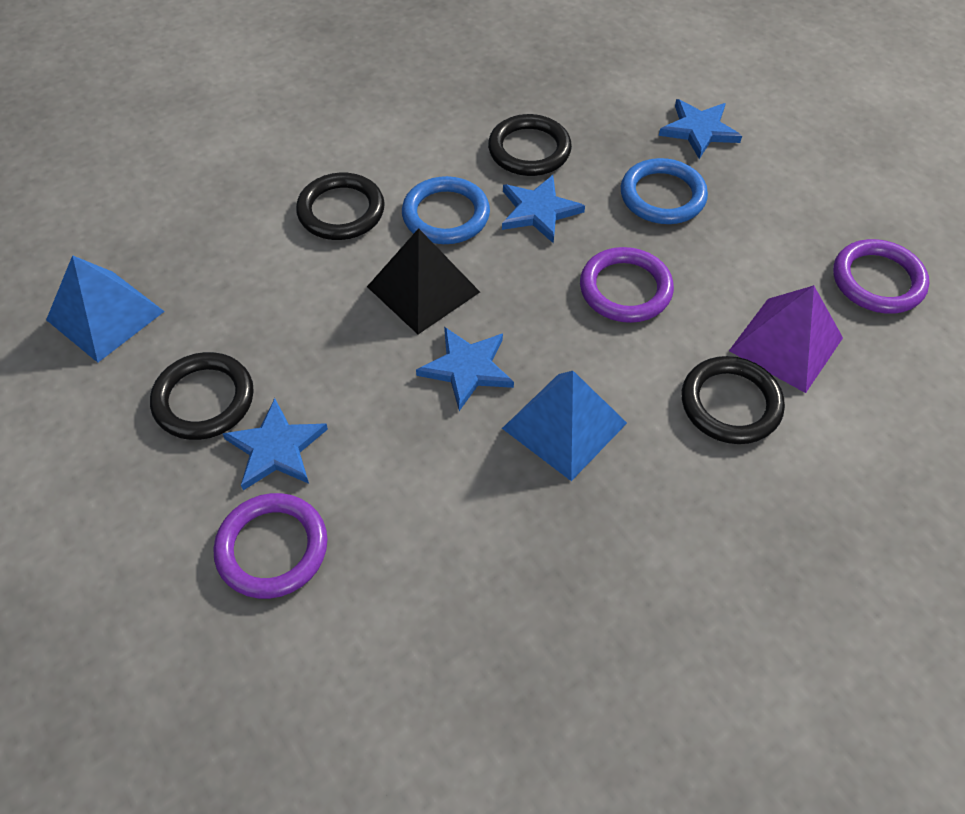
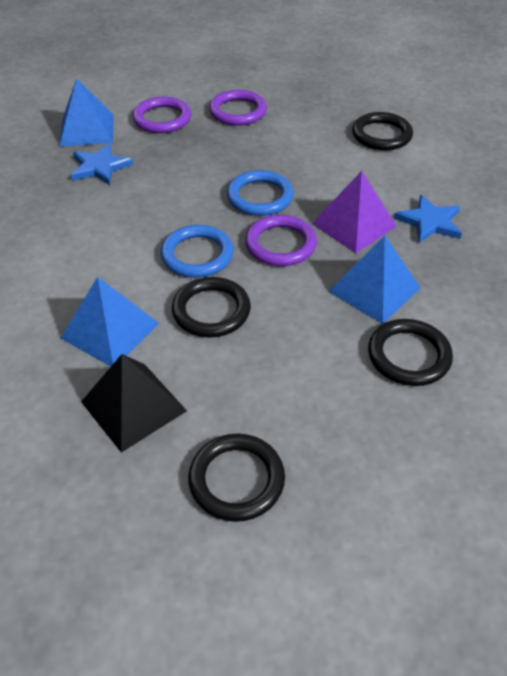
blue pyramid: 2 -> 3
blue star: 4 -> 2

